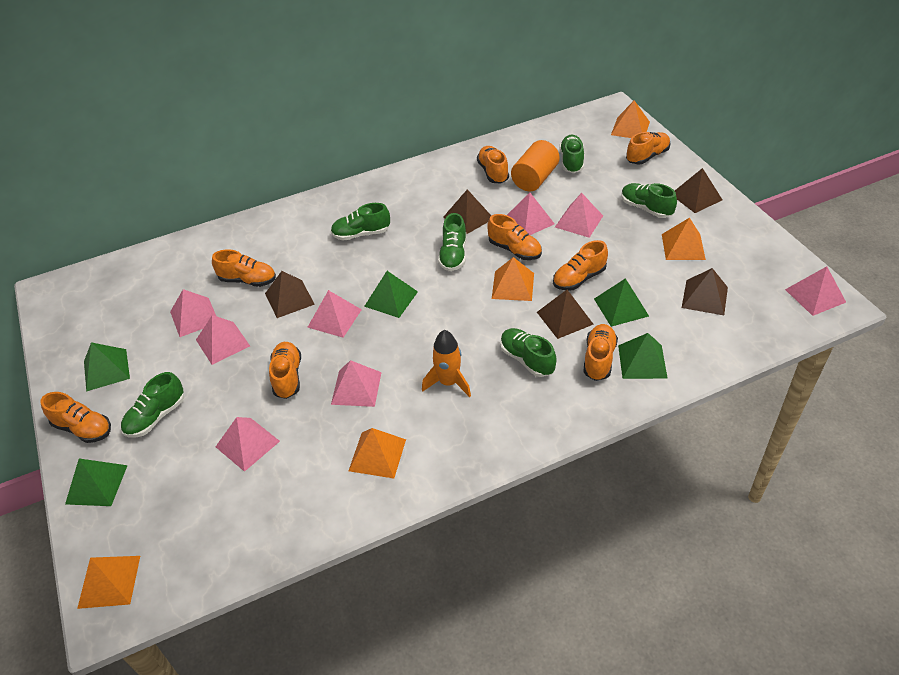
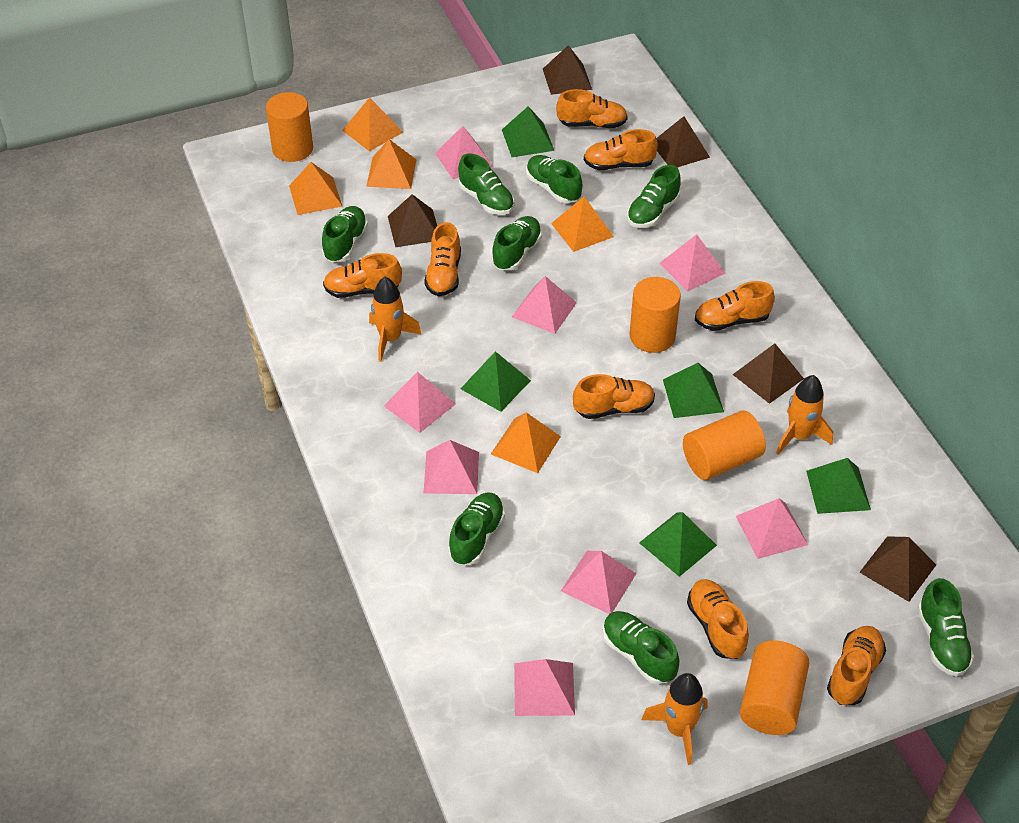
green shoe: 6 -> 8
orange cylinder: 1 -> 4
orange rocket: 1 -> 3

